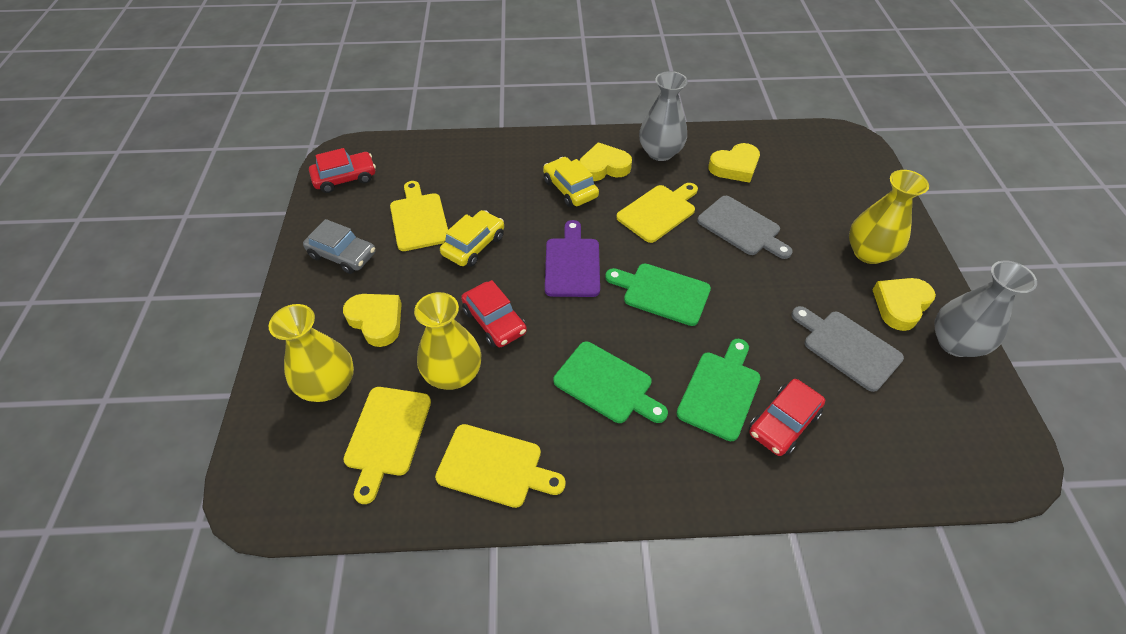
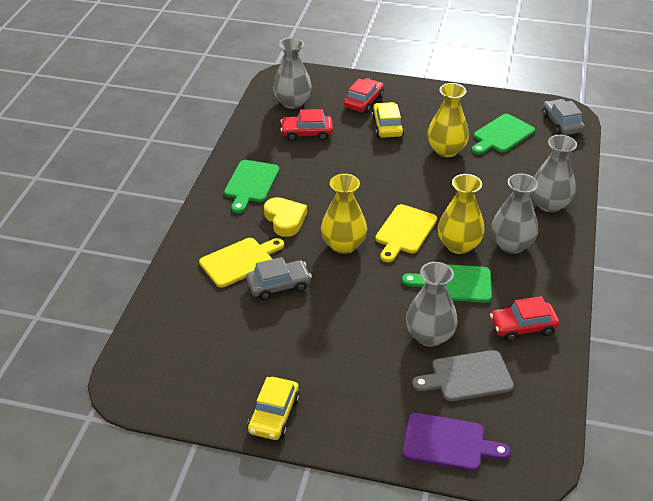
grey car: 1 -> 2
grey cutting board: 2 -> 1
grey vase: 2 -> 4
yellow cutting board: 4 -> 2
yellow heart: 4 -> 1

